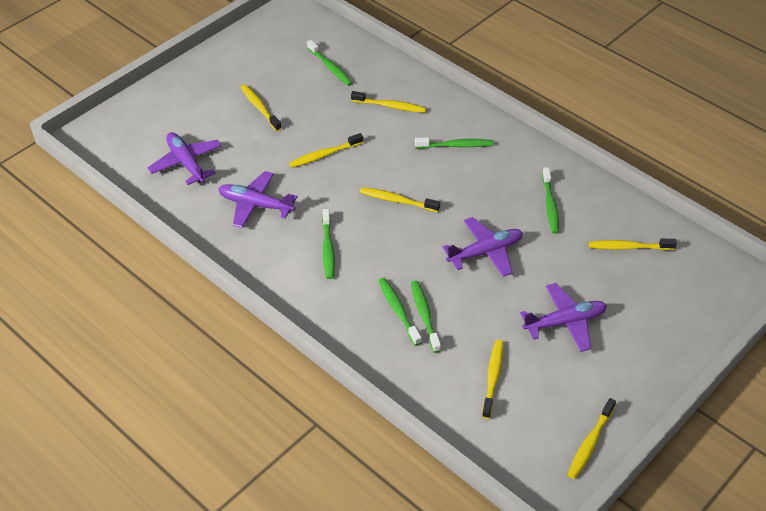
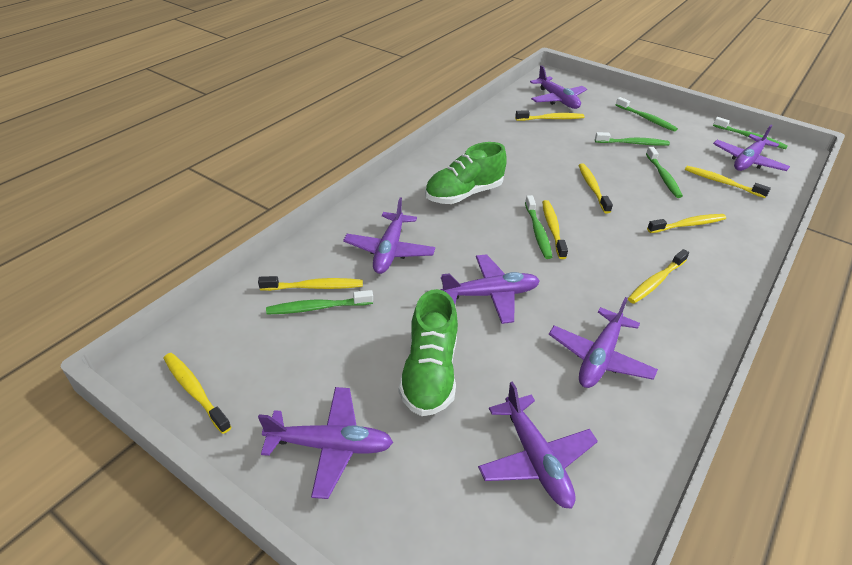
green shoe: 0 -> 2
purple plane: 4 -> 7
yellow toothbrush: 7 -> 8

